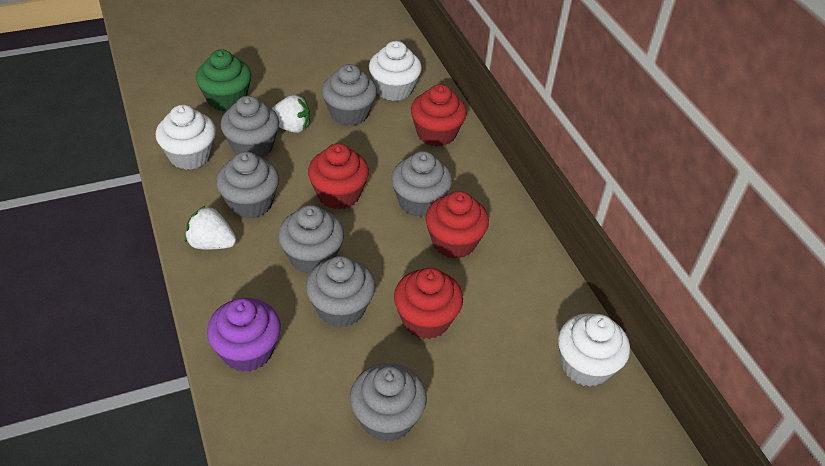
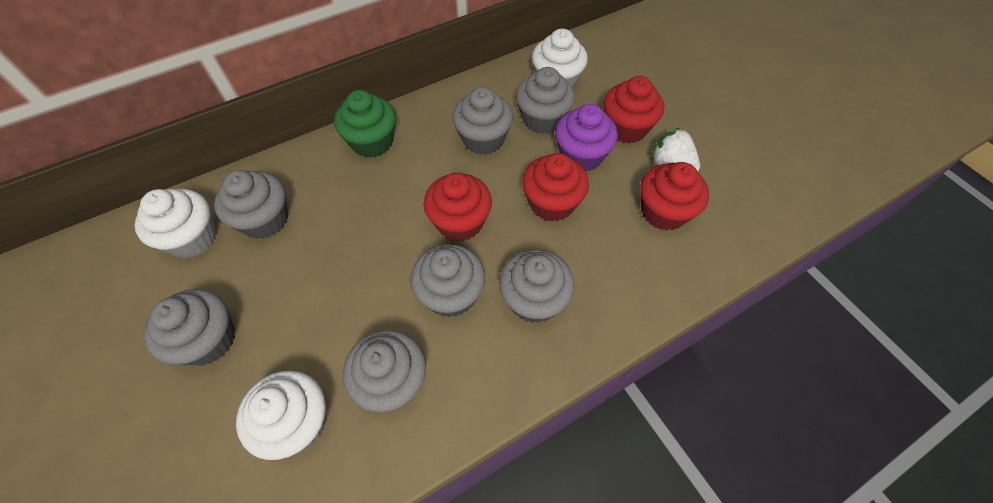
white strawberry: 2 -> 1

